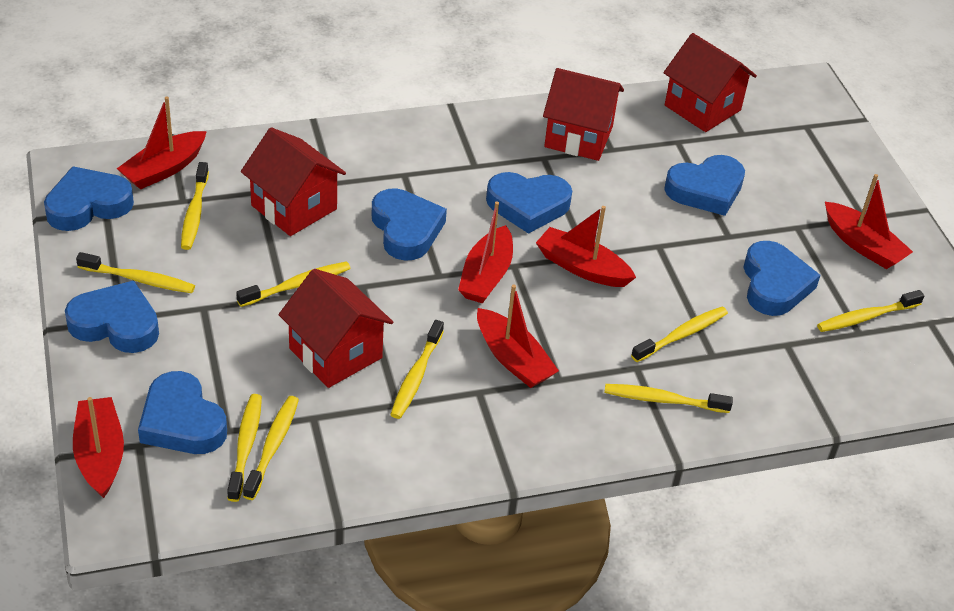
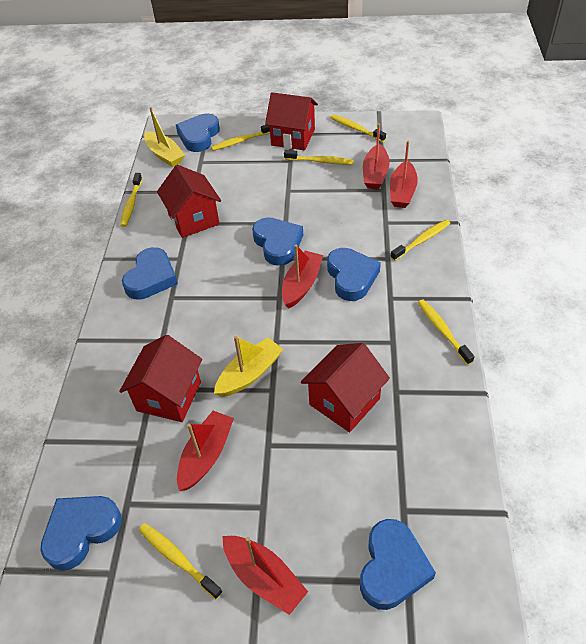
blue heart: 7 -> 6
red boat: 6 -> 5
yellow boat: 0 -> 2
yellow toothbrush: 9 -> 7

